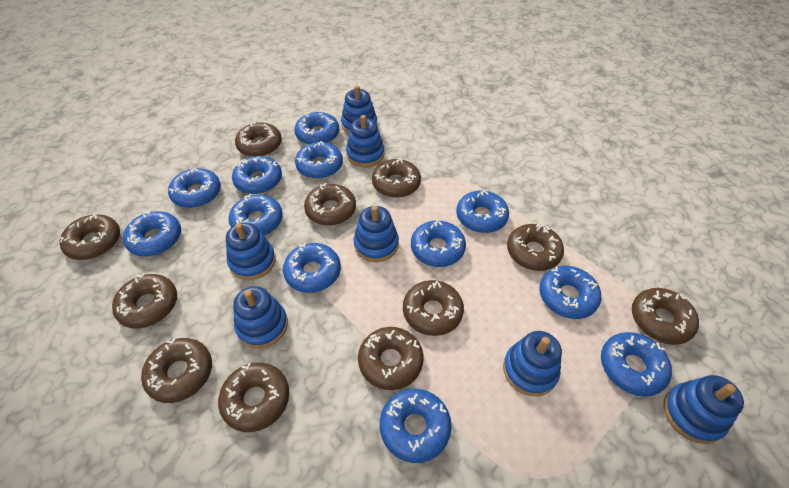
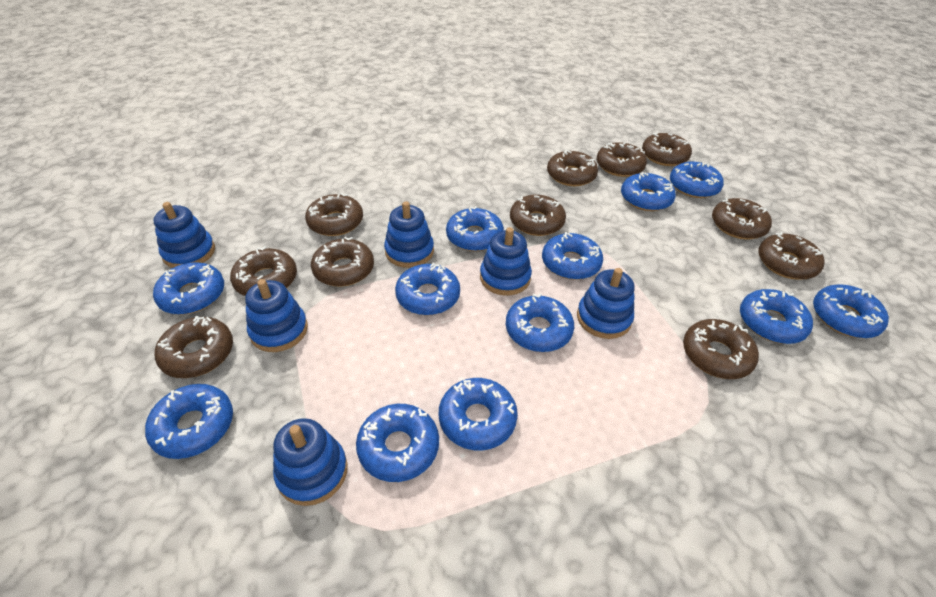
blue stacking toy: 7 -> 6

